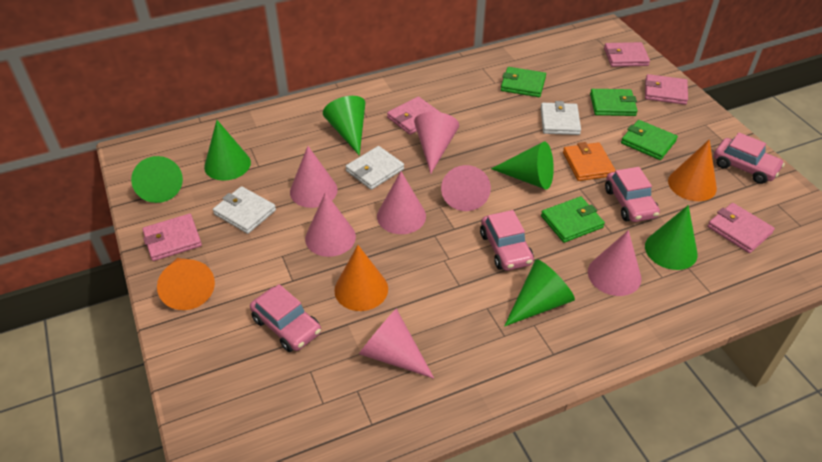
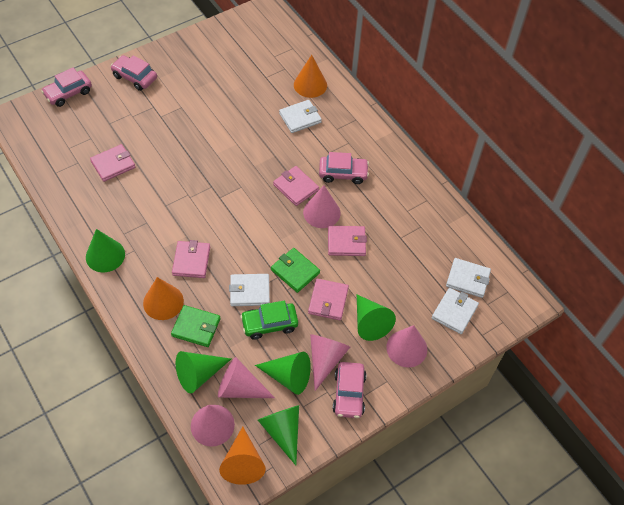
green car: 0 -> 1
green cone: 6 -> 5
green wallet: 4 -> 2
orange wallet: 1 -> 0
pink cone: 7 -> 5
white wallet: 3 -> 4

